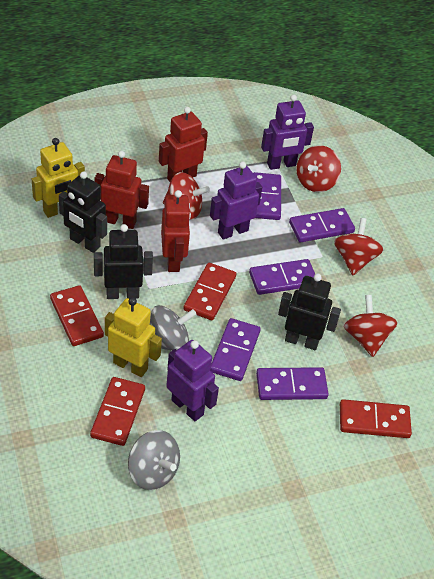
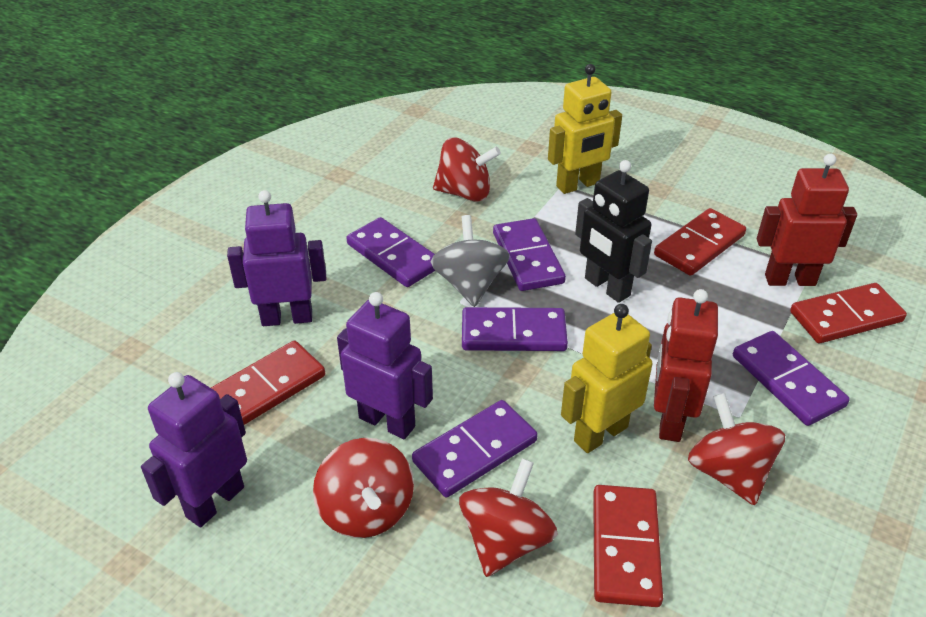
black robot: 3 -> 1
grey spinning top: 2 -> 1
red robot: 3 -> 2

